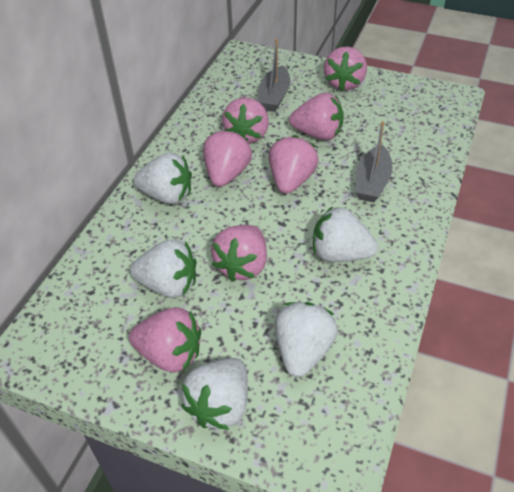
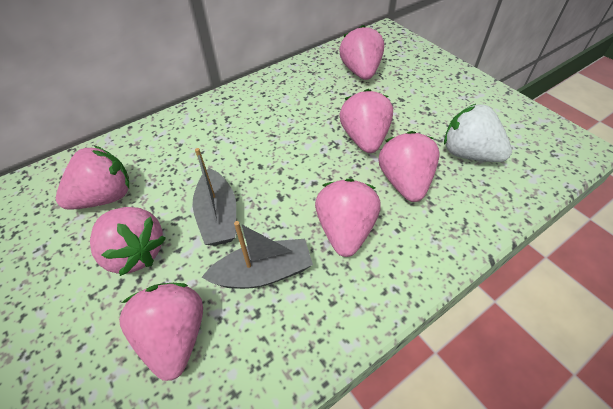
white strawberry: 5 -> 1

